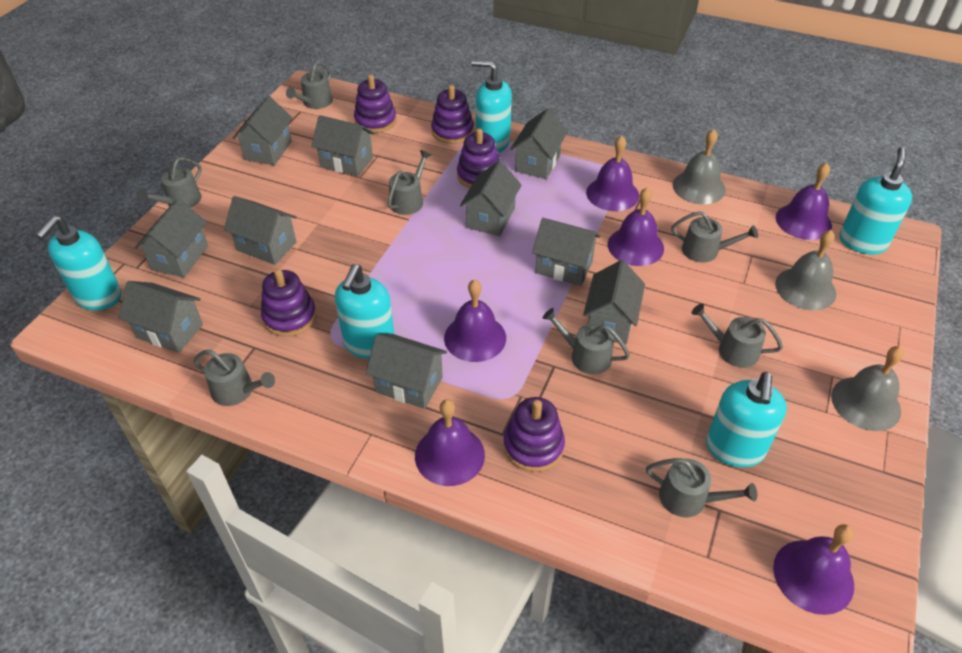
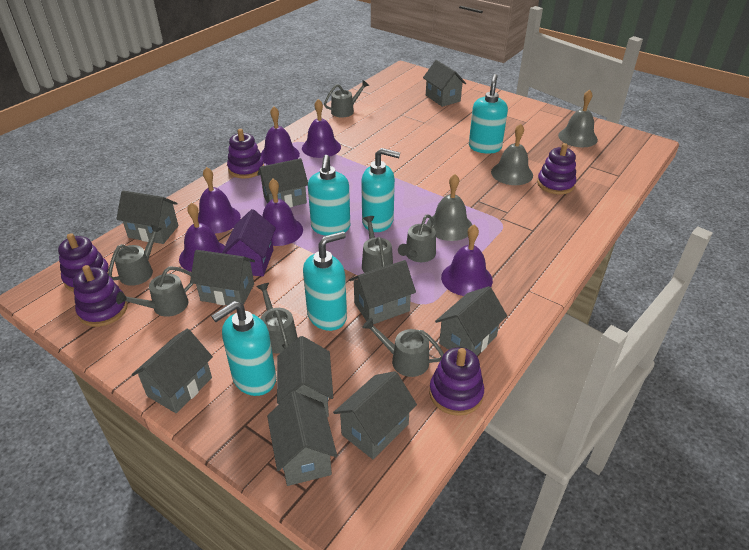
grey watering can: 8 -> 7
purple house: 0 -> 1

